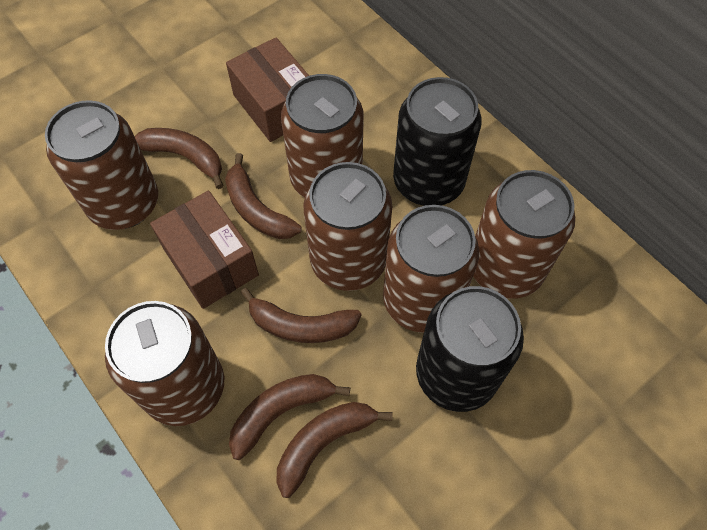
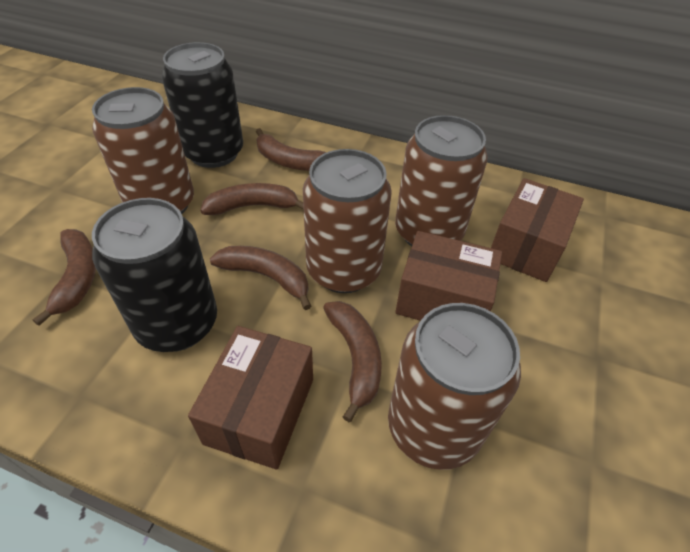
brown box: 2 -> 3
brown can: 6 -> 4

